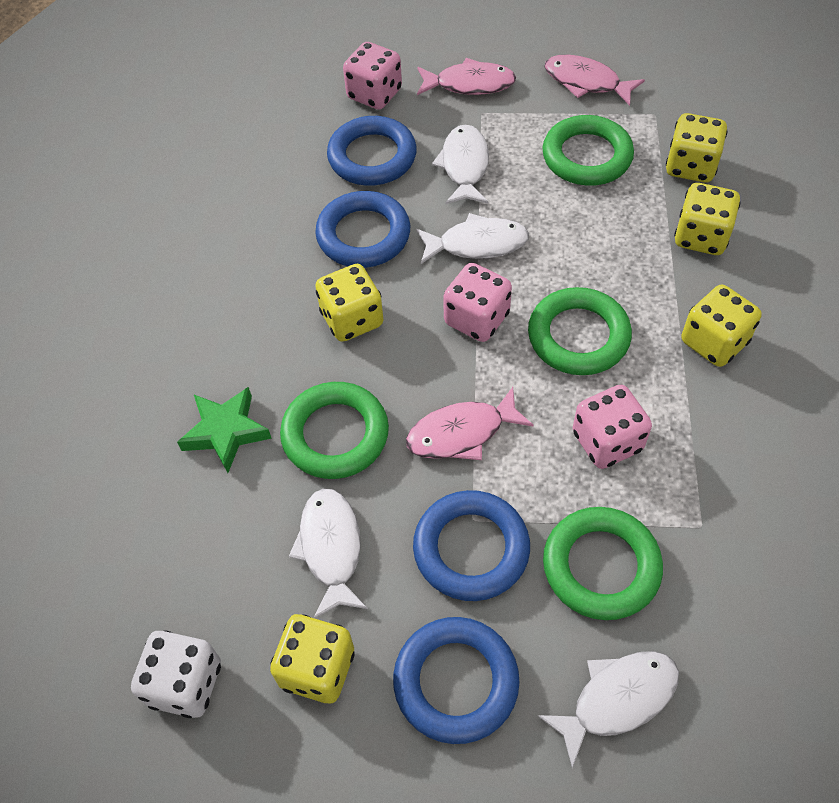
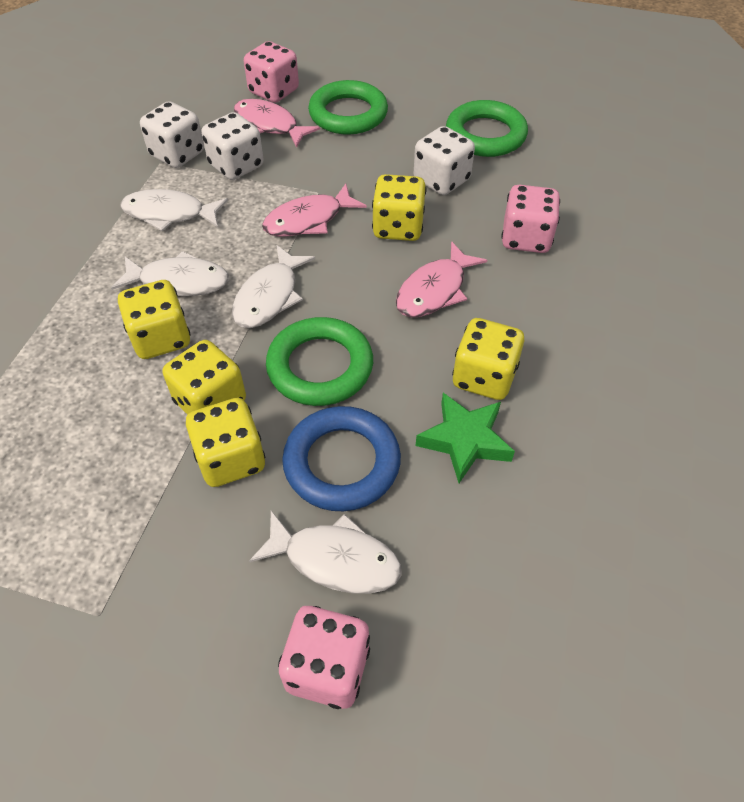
blue ring: 4 -> 1
green ring: 4 -> 3
white dice: 1 -> 3

